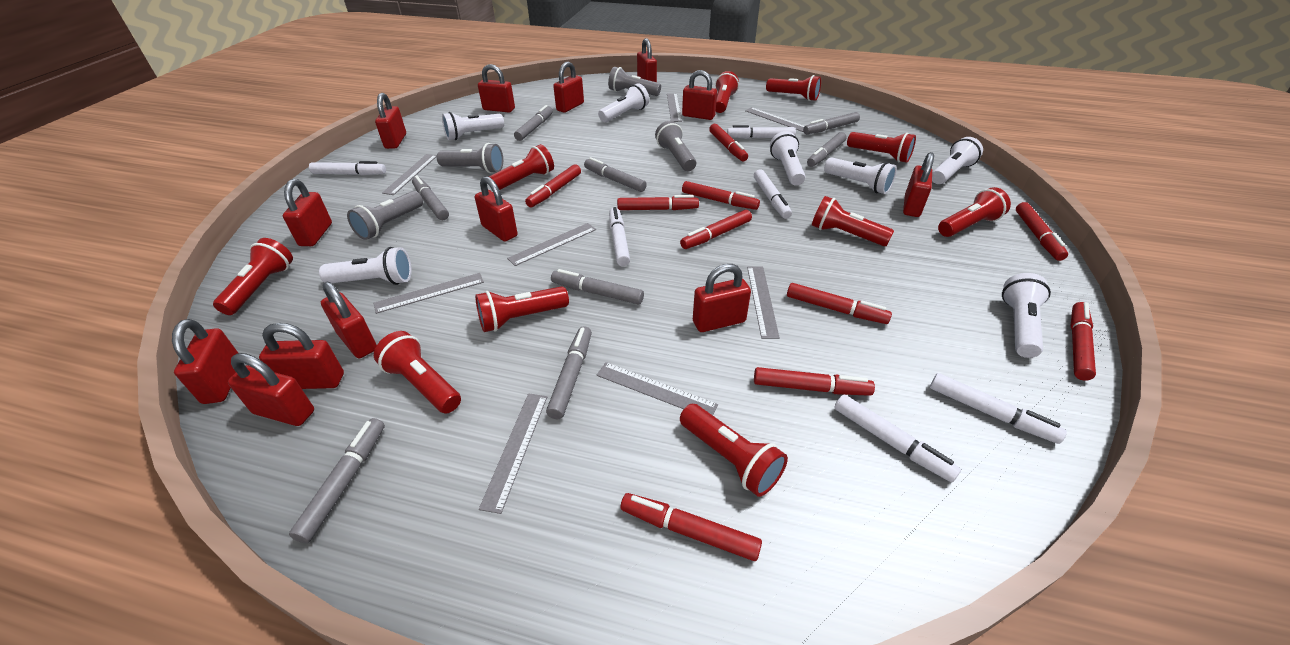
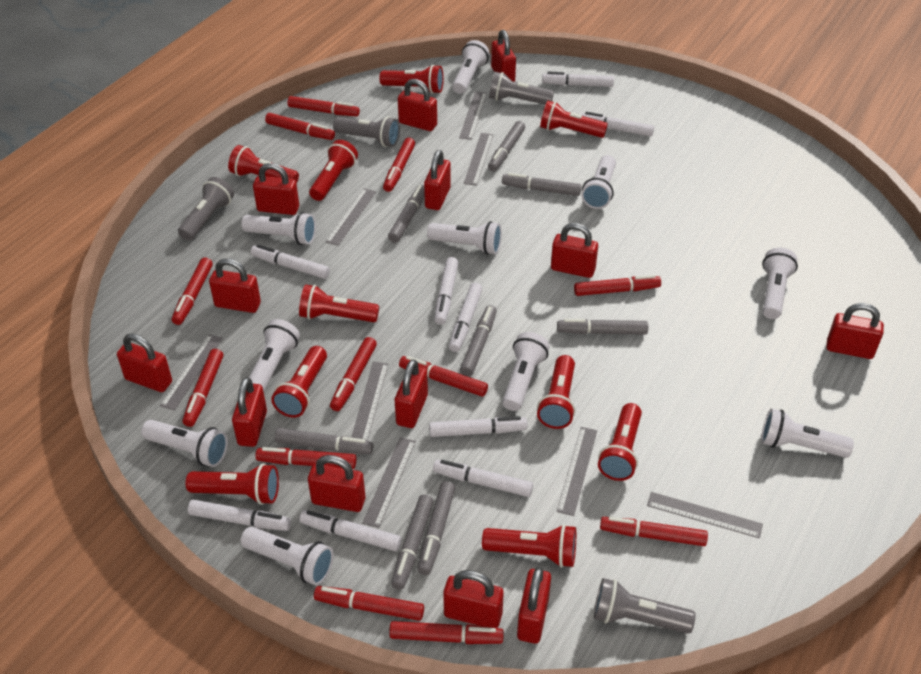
red marker: 10 -> 12
white flashlight: 7 -> 10
white marker: 6 -> 9

